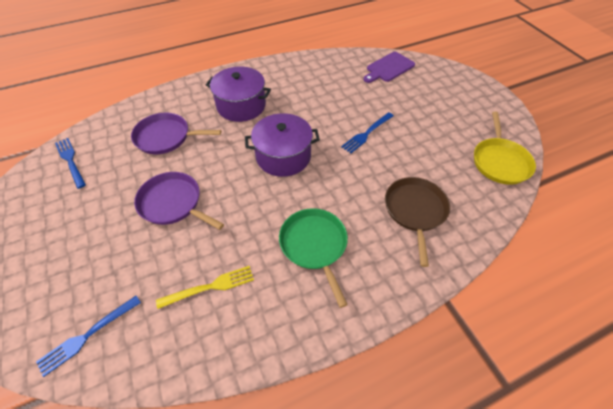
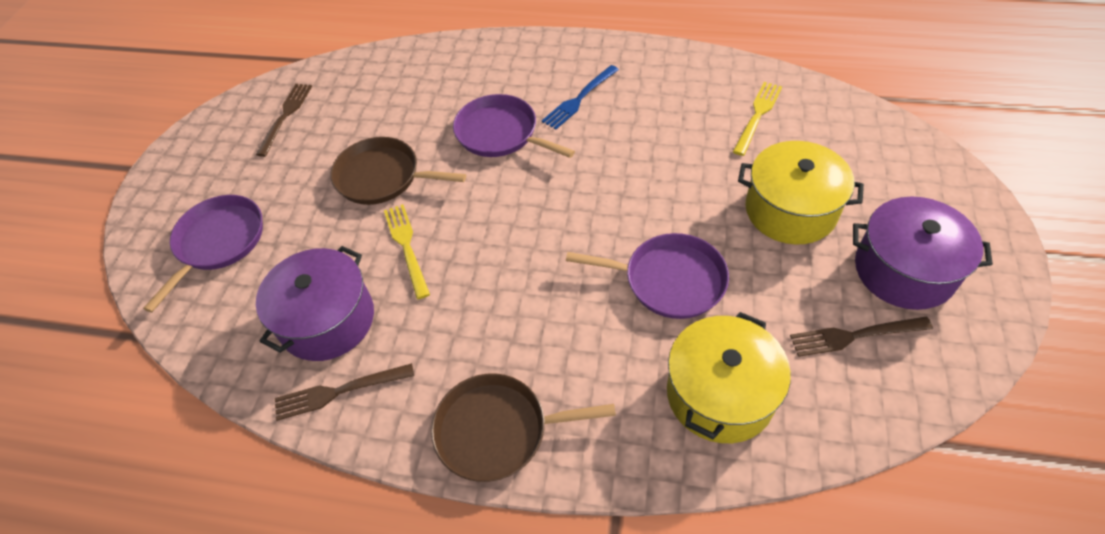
blue fork: 3 -> 1
brown fork: 0 -> 3
brown pan: 1 -> 2
green pan: 1 -> 0
purple cutting board: 1 -> 0
purple pan: 2 -> 3
yellow fork: 1 -> 2
yellow pan: 1 -> 0
yellow pot: 0 -> 2

